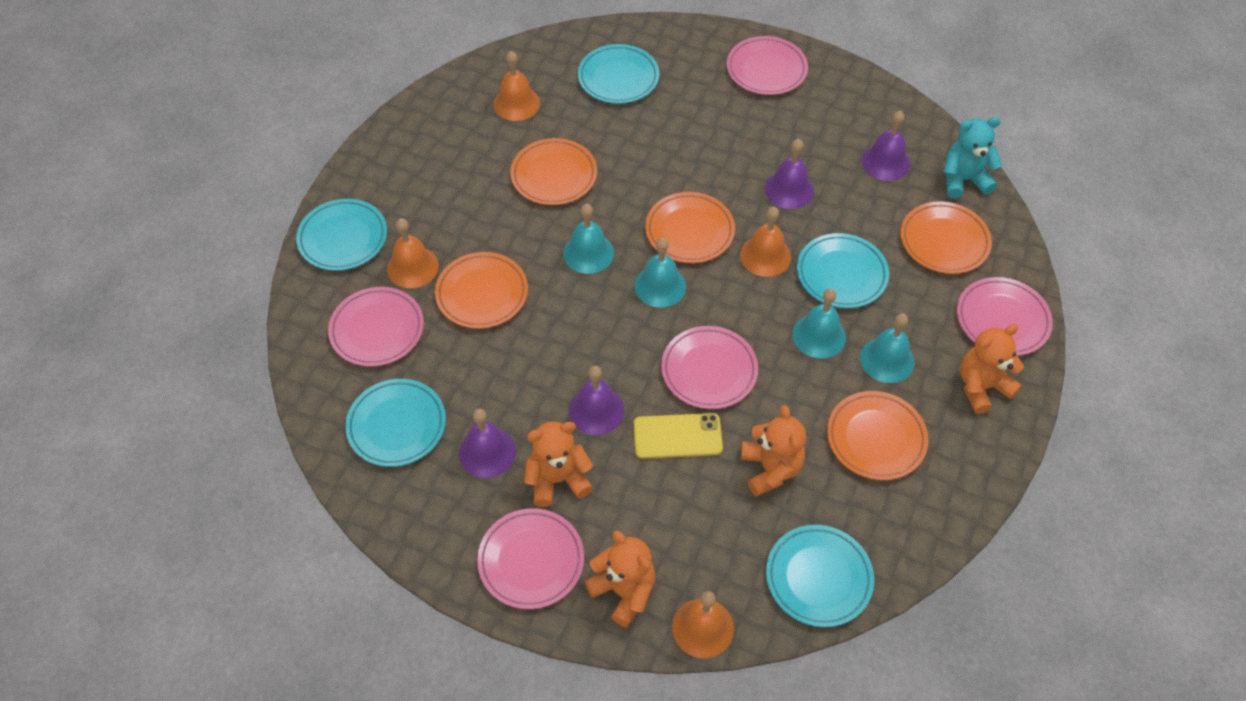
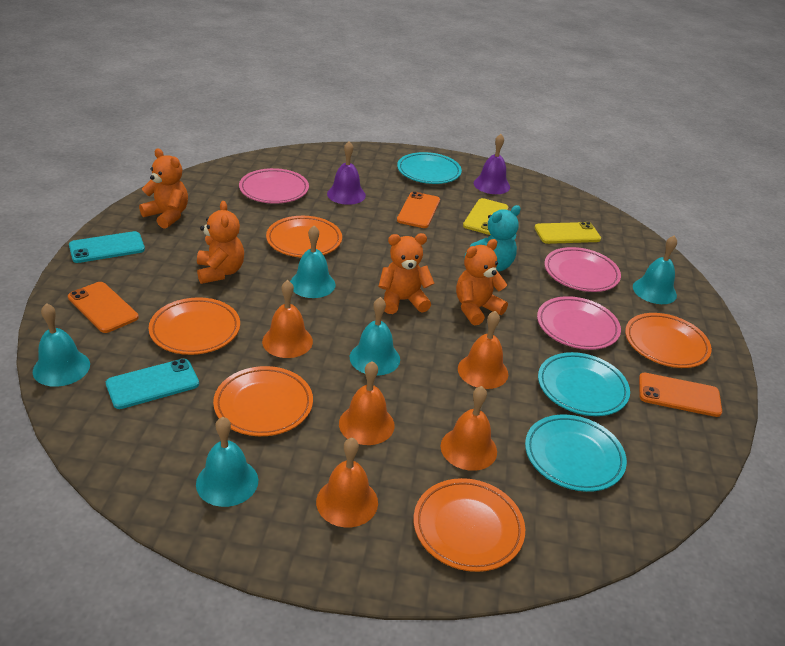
orange bell: 4 -> 5
orange phone: 0 -> 3
pink plate: 5 -> 3
purple bell: 4 -> 2
turquoise bell: 4 -> 5
turquoise phone: 0 -> 2
turquoise plate: 5 -> 3
yellow phone: 1 -> 2

